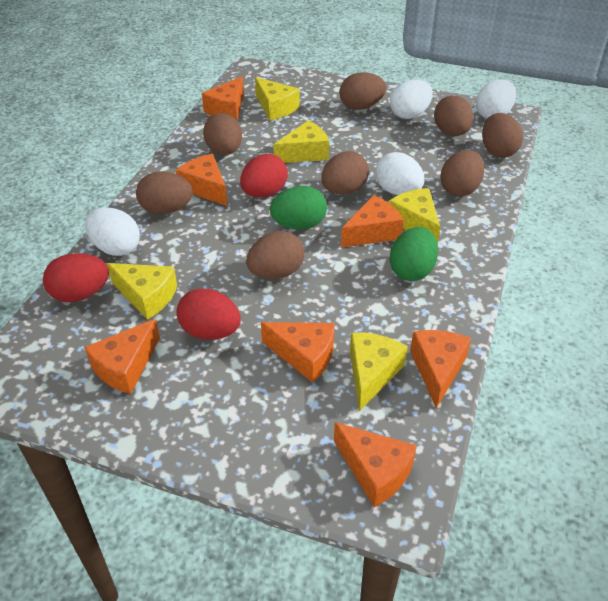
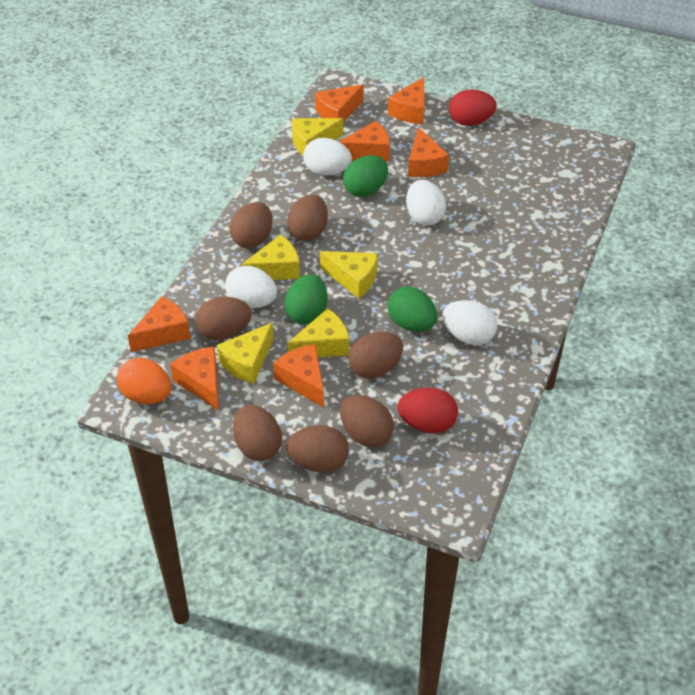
brown egg: 8 -> 7
green egg: 2 -> 3
orange egg: 0 -> 1
red egg: 3 -> 2

